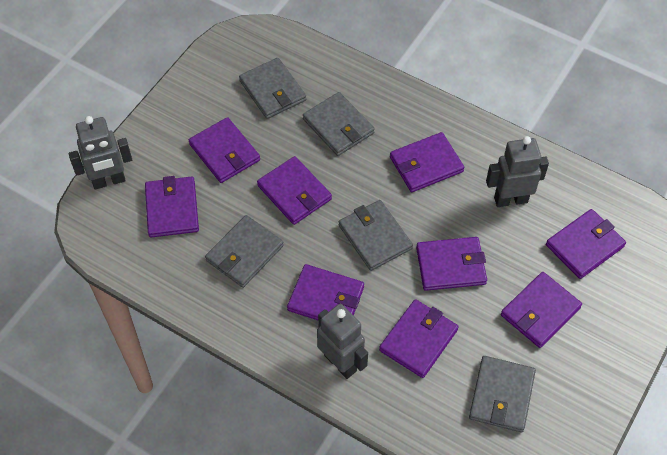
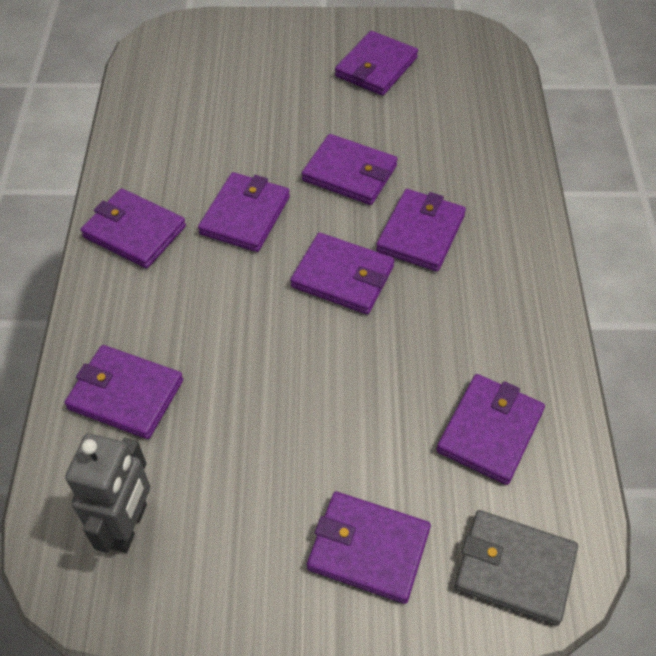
grey robot: 3 -> 1
grey wallet: 5 -> 1

